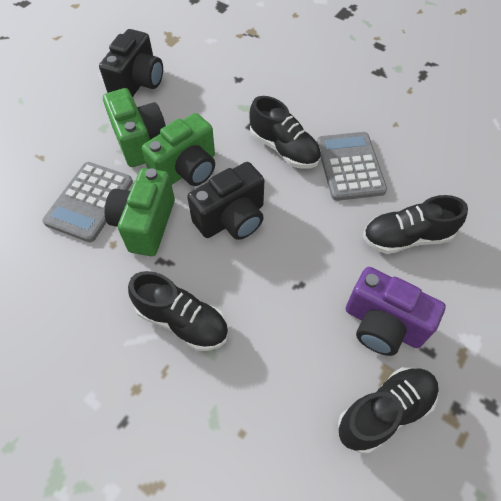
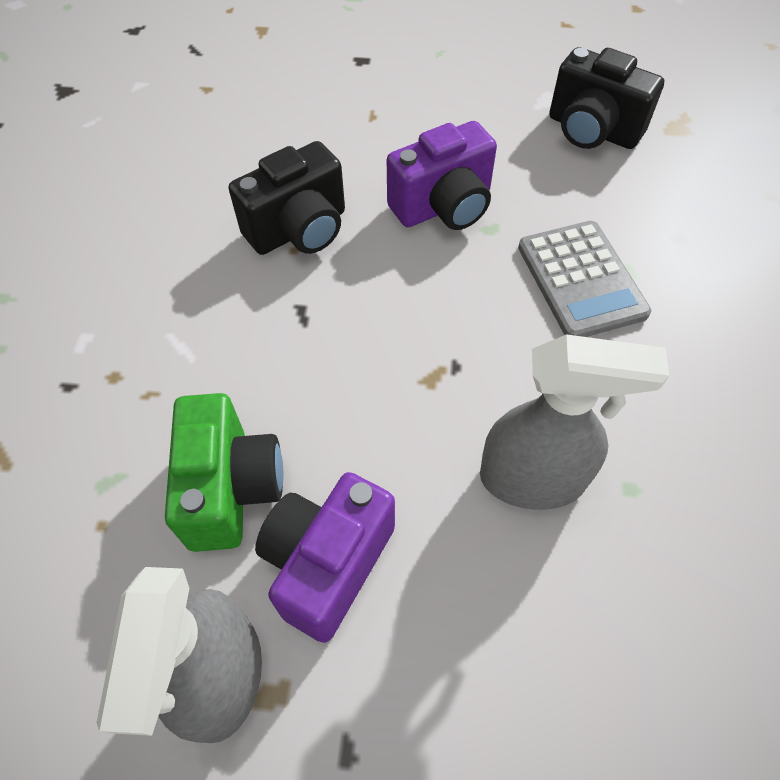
black shoe: 4 -> 0
green camera: 3 -> 1
grey calculator: 2 -> 1
grey spray bottle: 0 -> 2
purple camera: 1 -> 2

